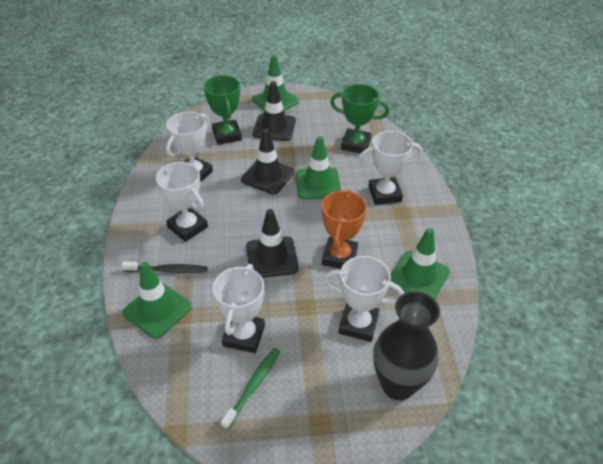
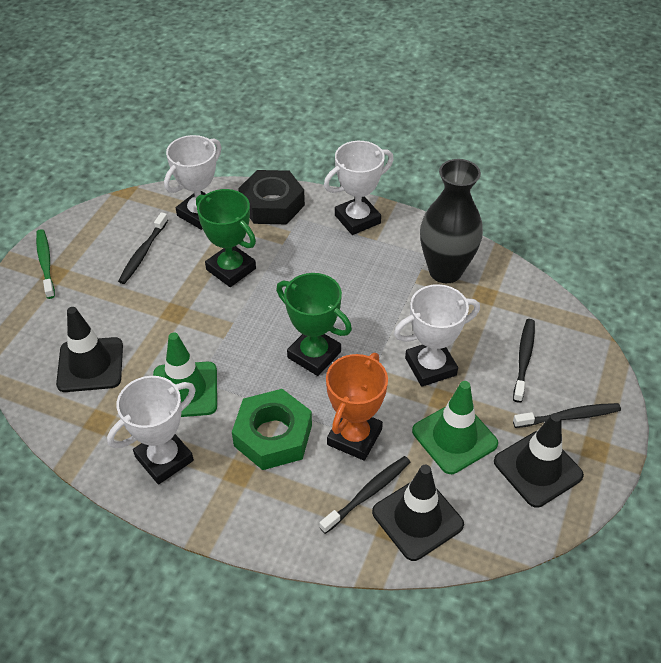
black nut: 0 -> 1
black toothbrush: 1 -> 4
green nut: 0 -> 1
green traffic cone: 4 -> 2
white trophy: 5 -> 4

